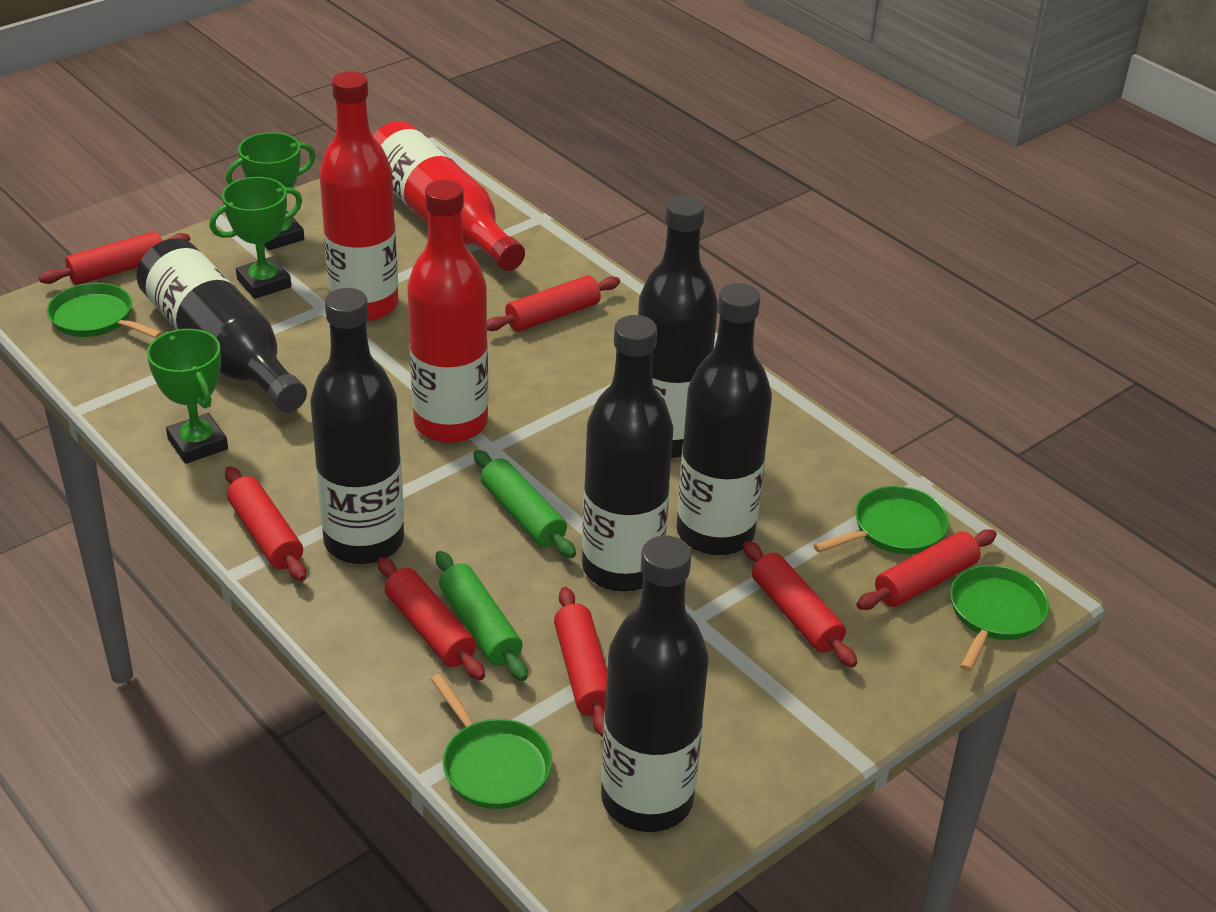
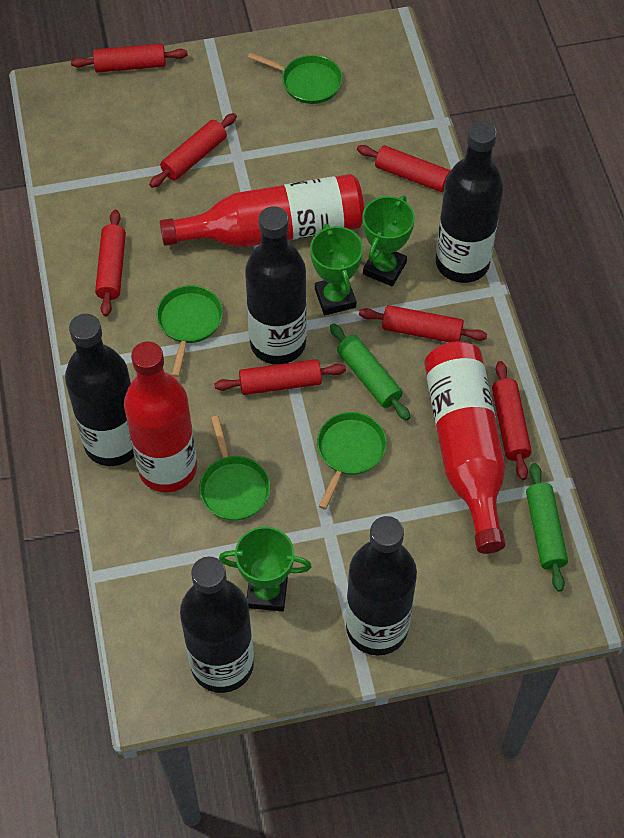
black bottle: 6 -> 5

